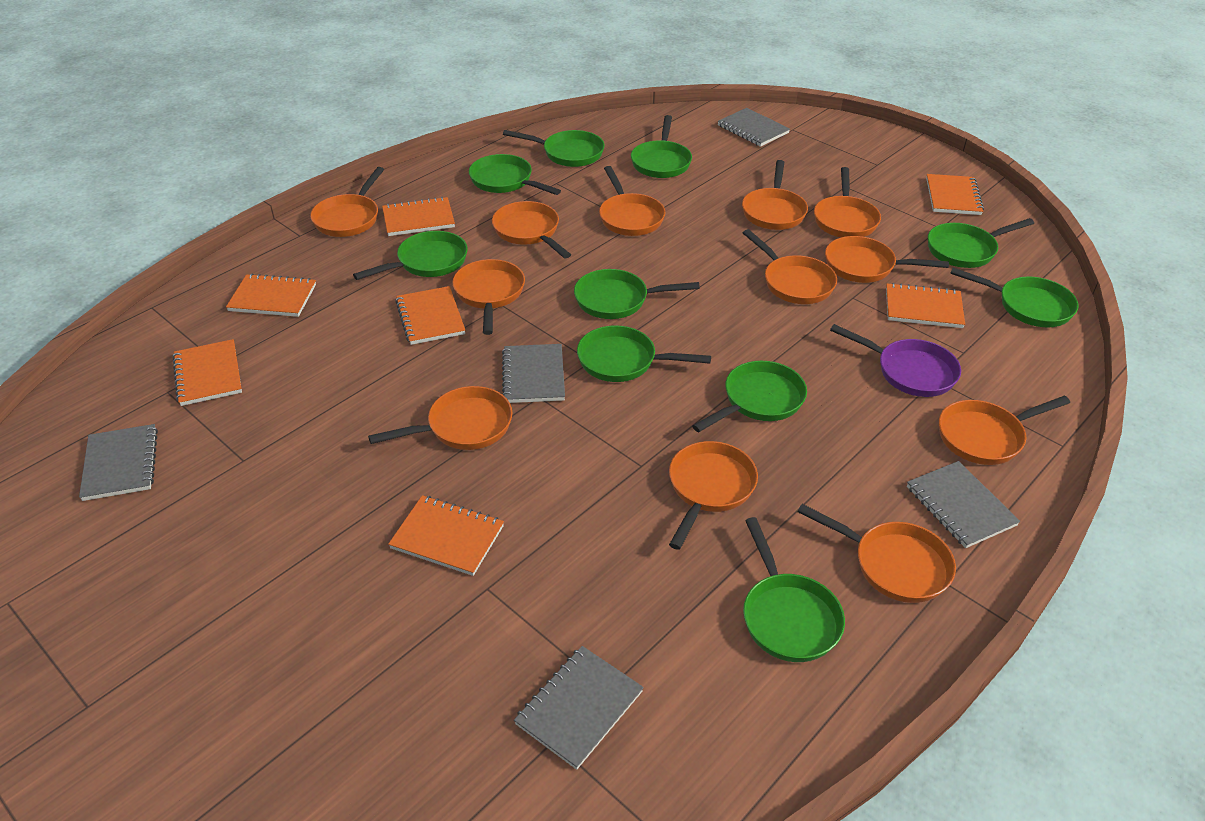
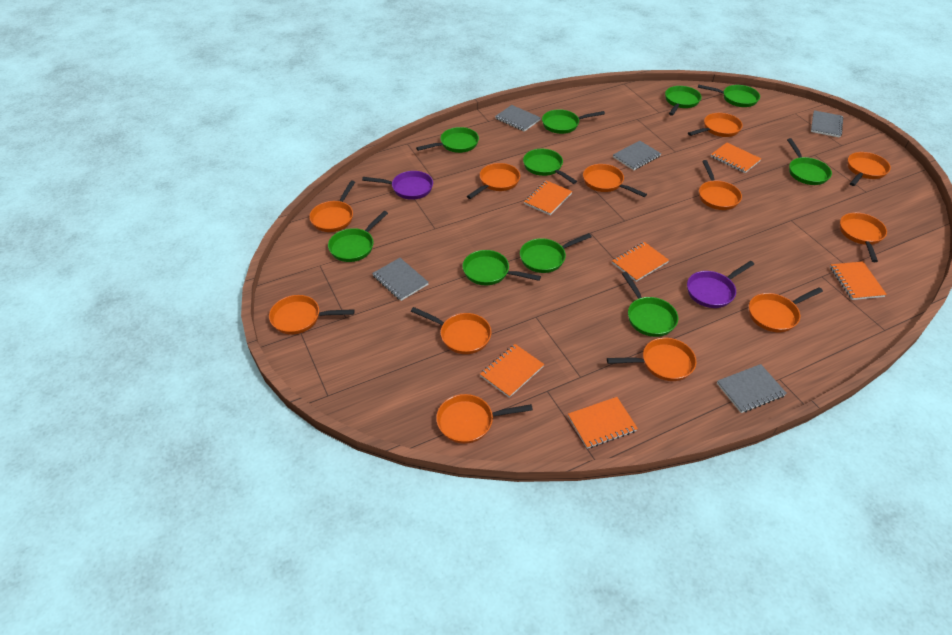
orange notebook: 7 -> 6
purple pan: 1 -> 2

